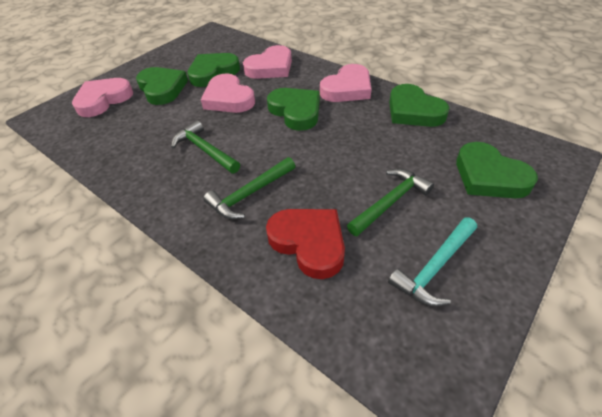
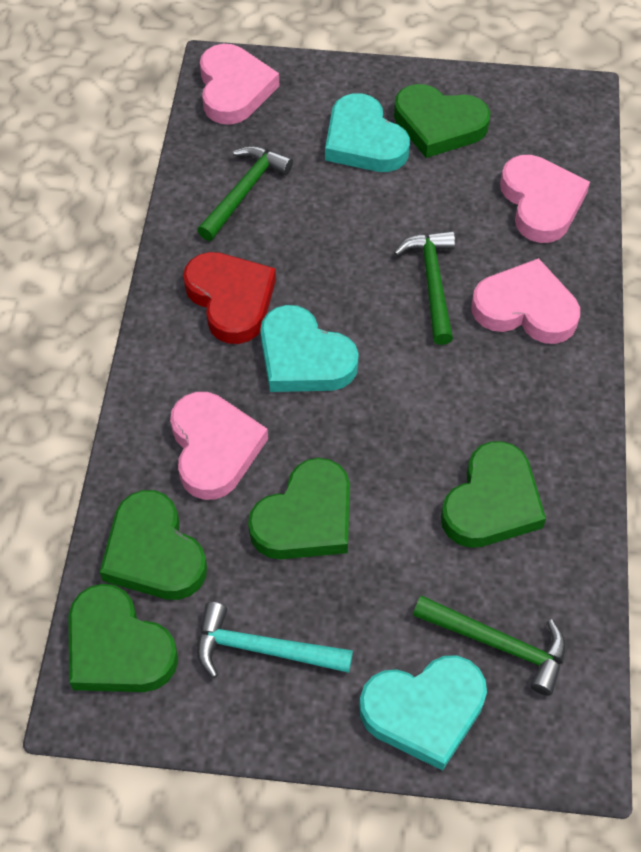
turquoise heart: 0 -> 3

